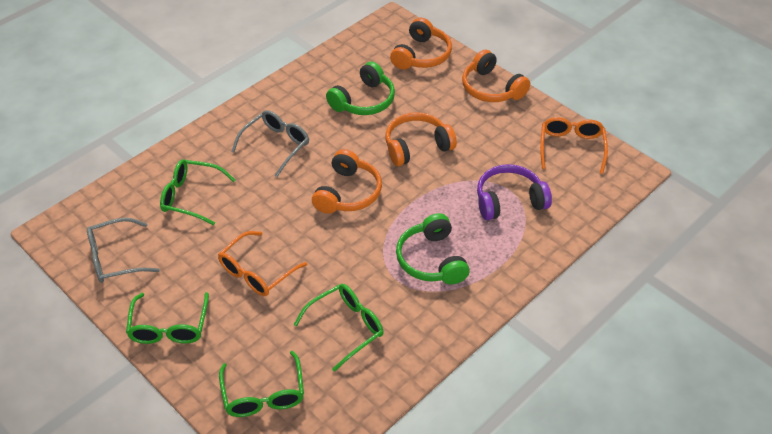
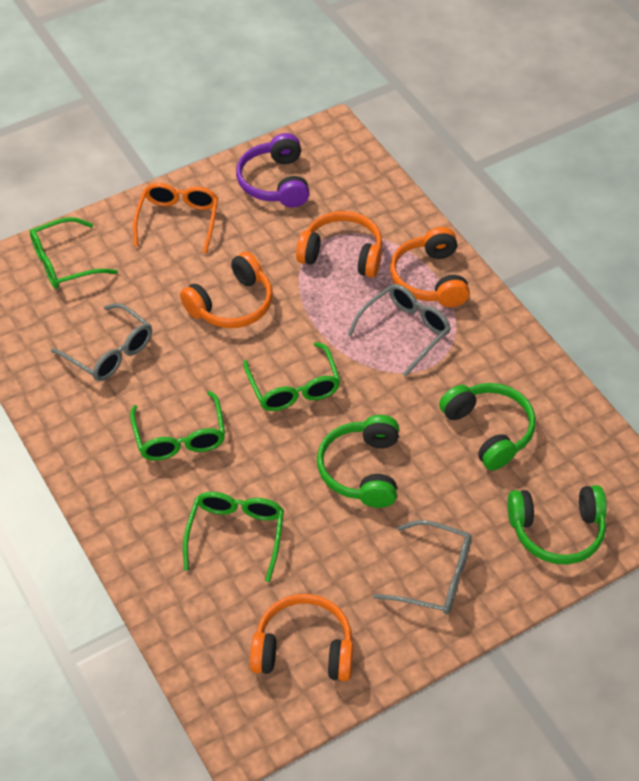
green headphones: 2 -> 3
grey glasses: 2 -> 3
orange glasses: 2 -> 1

